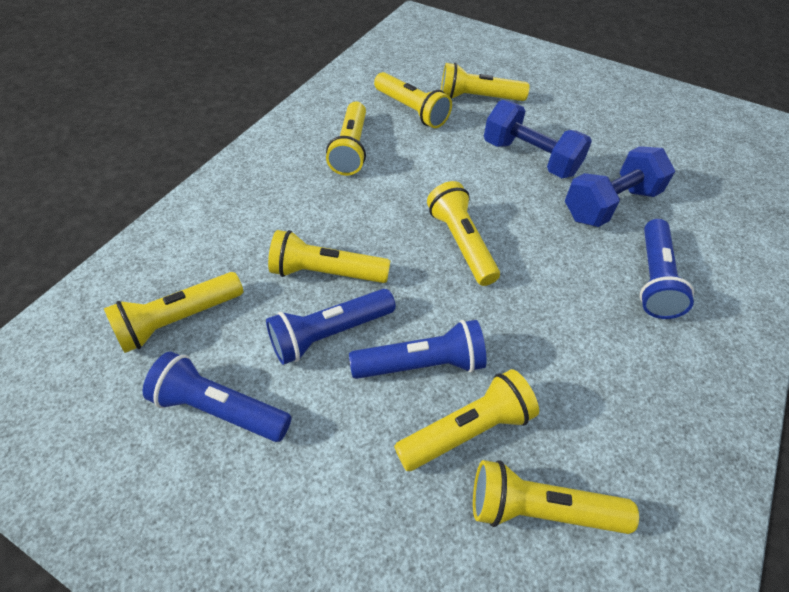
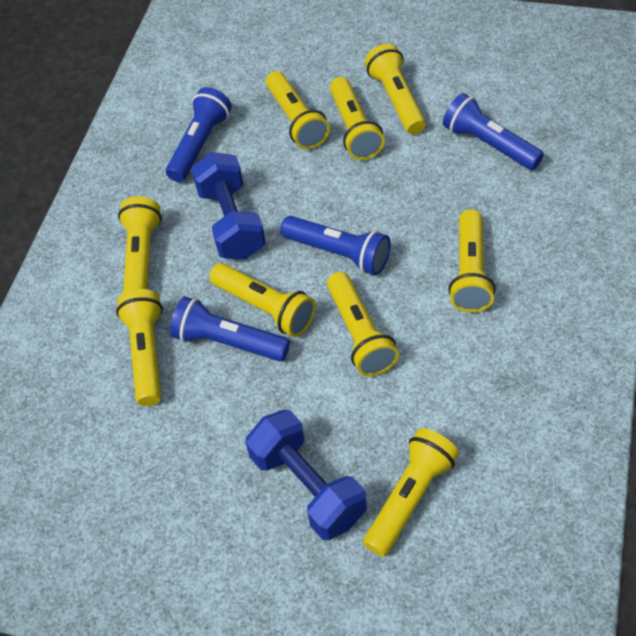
yellow flashlight: 8 -> 9

